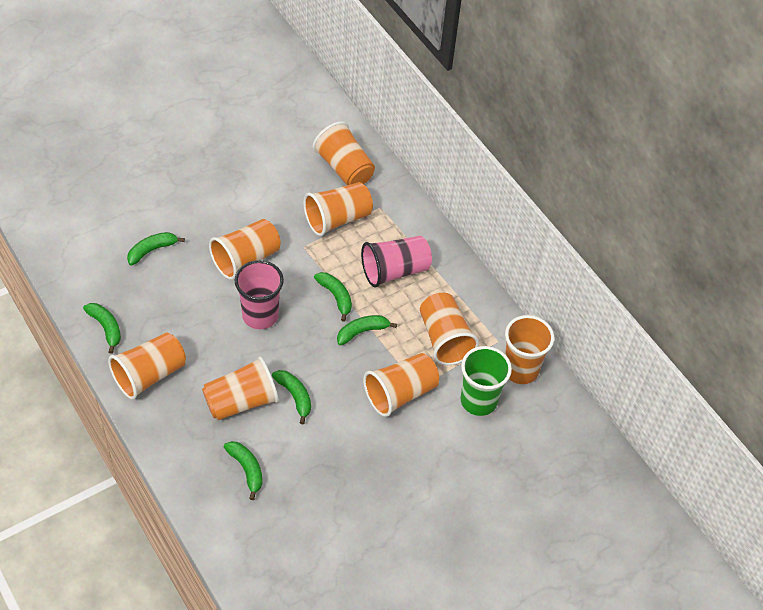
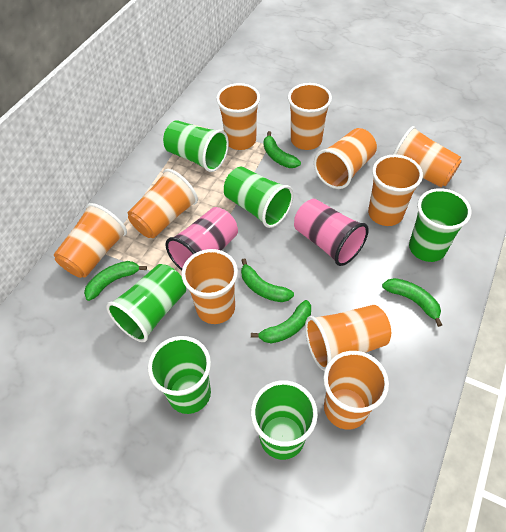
green banana: 6 -> 5
green cup: 1 -> 6
orange cup: 8 -> 10

